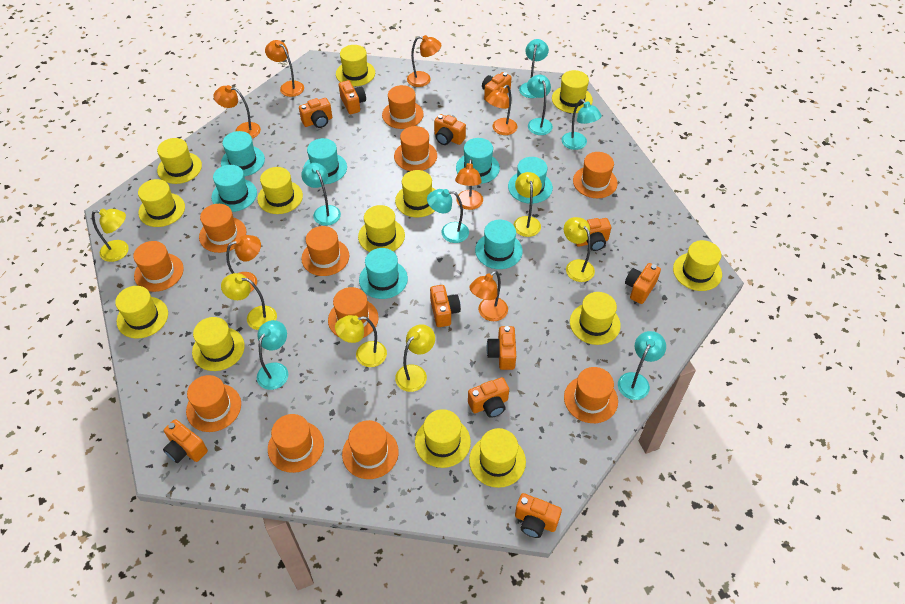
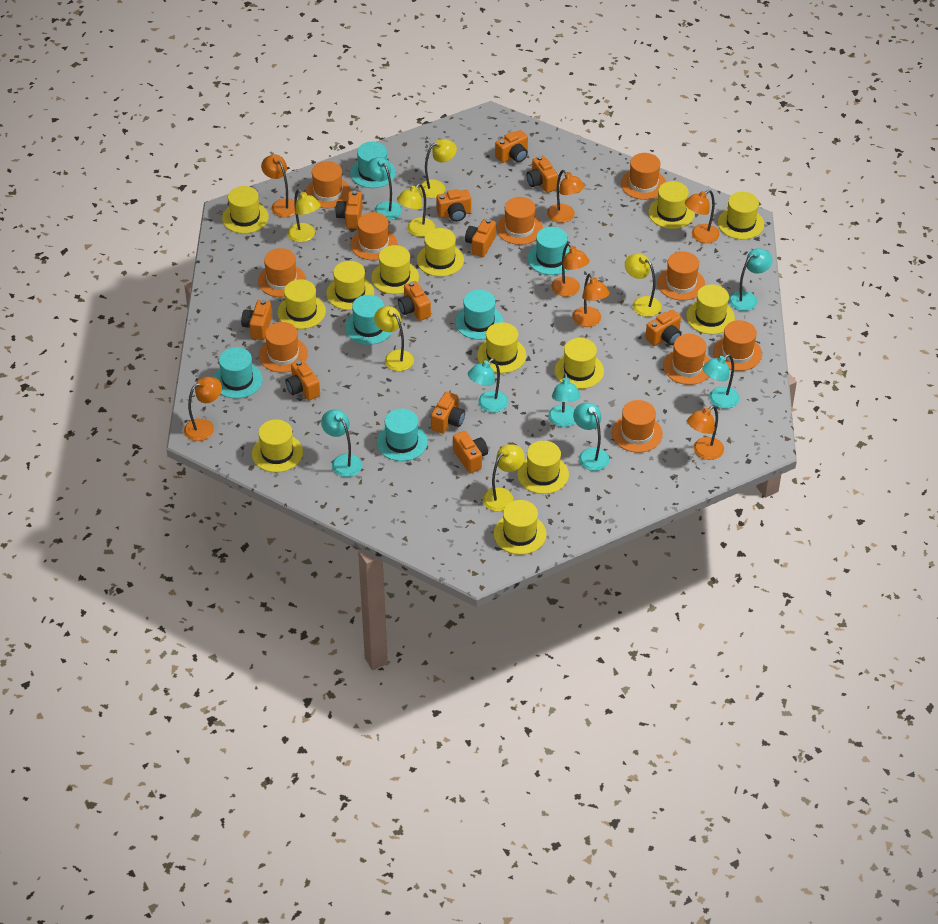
orange hat: 11 -> 10
turquoise hat: 7 -> 6

